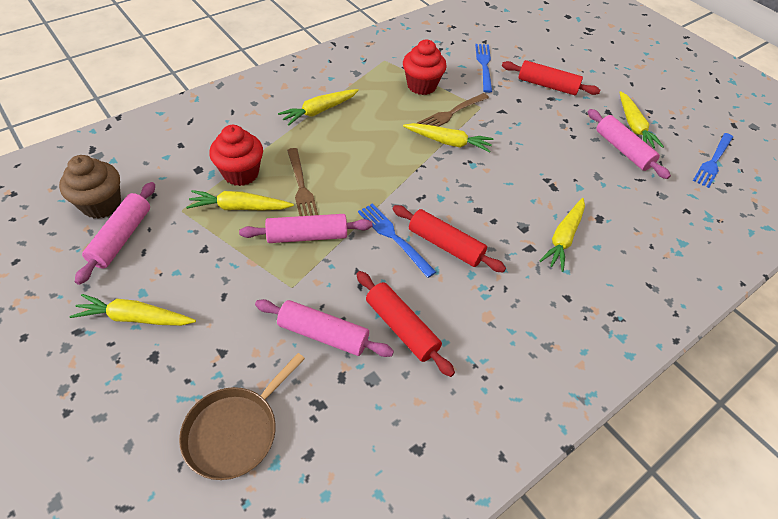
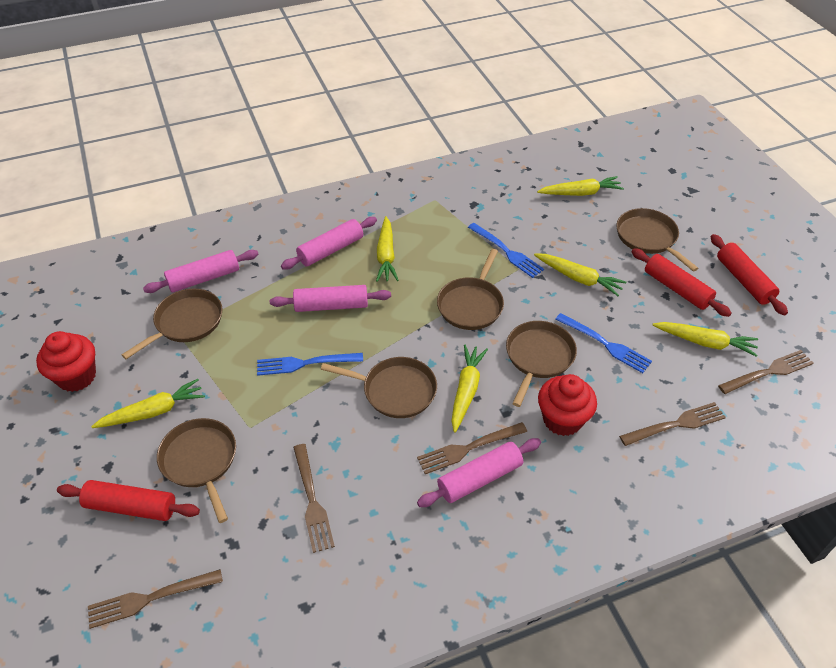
brown cupcake: 1 -> 0
brown fork: 2 -> 5
brown pan: 1 -> 6

